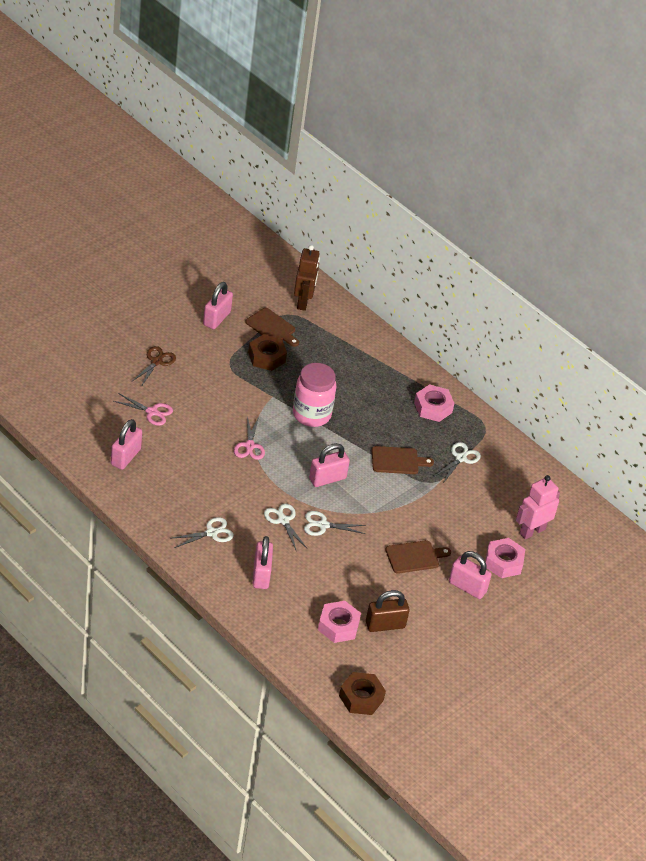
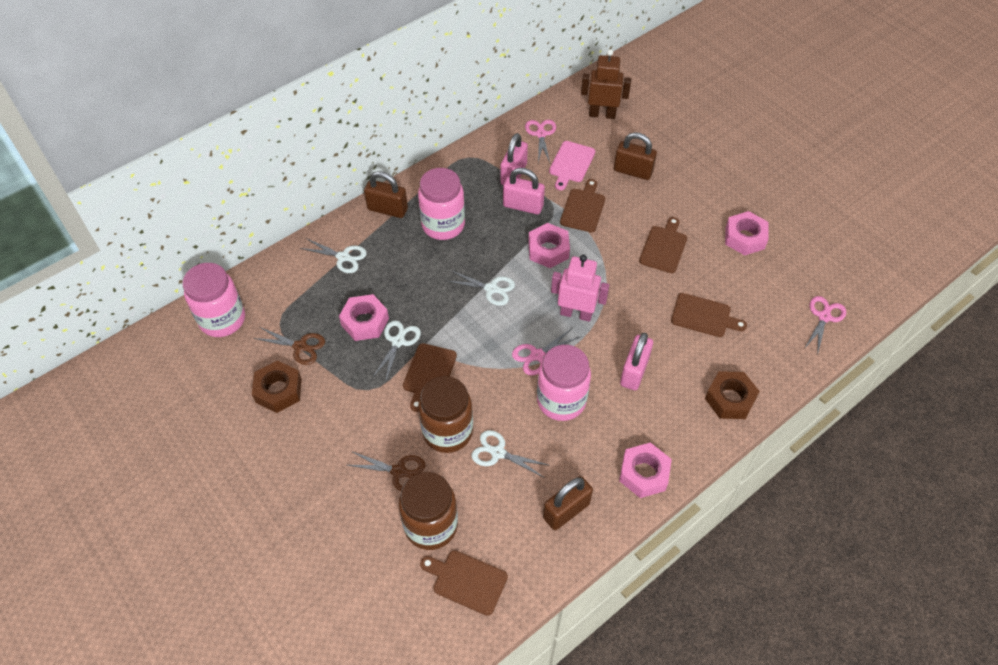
brown cutting board: 3 -> 5
brown jar: 0 -> 2
brown padlock: 1 -> 3
brown scissors: 1 -> 2
pink cutting board: 0 -> 1
pink jar: 1 -> 3
pink nut: 3 -> 4
pink padlock: 5 -> 3
pink scissors: 2 -> 3

